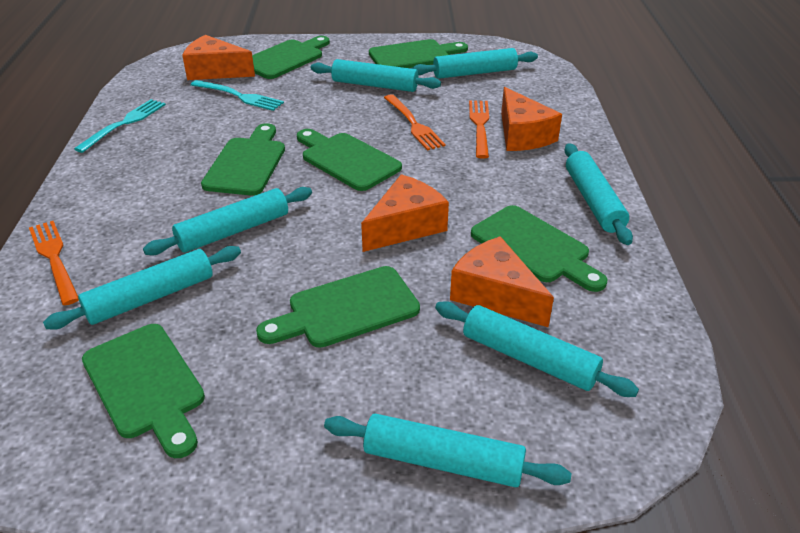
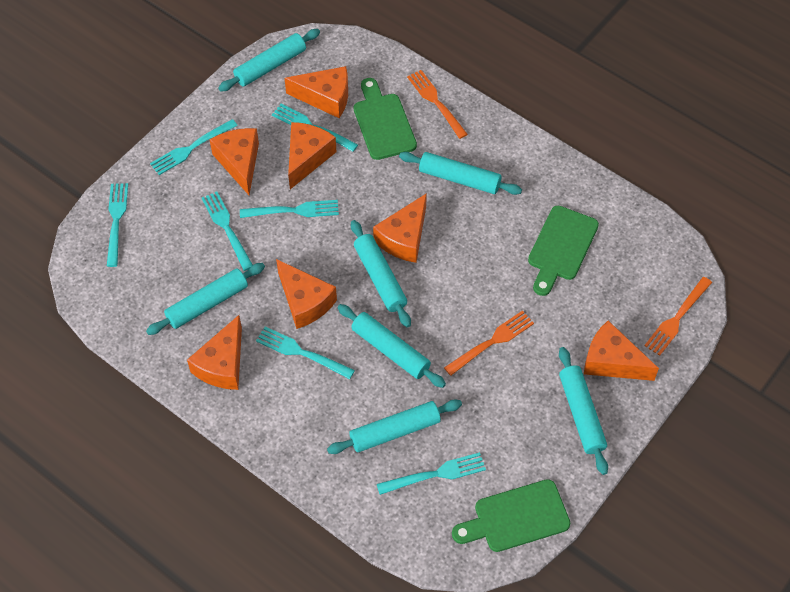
green cutting board: 7 -> 3
orange cheese: 4 -> 7
turquoise fork: 2 -> 7

